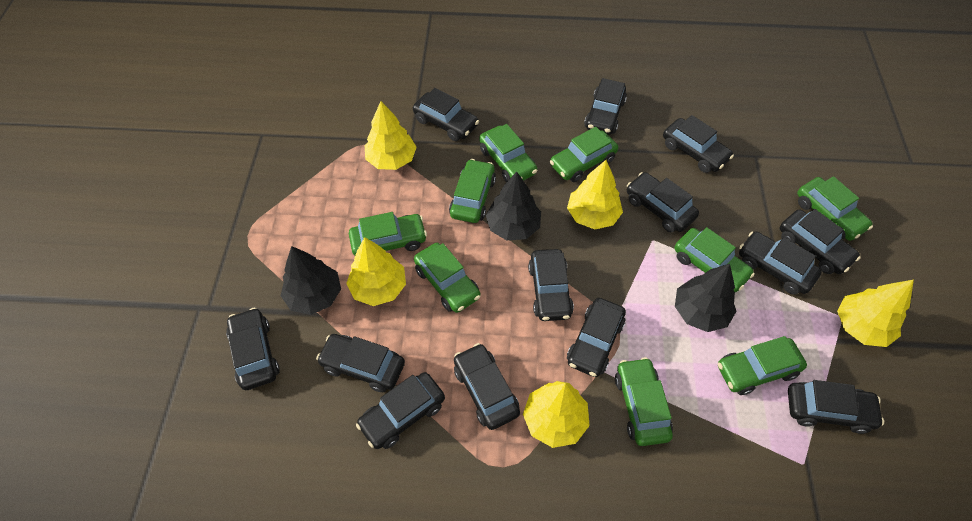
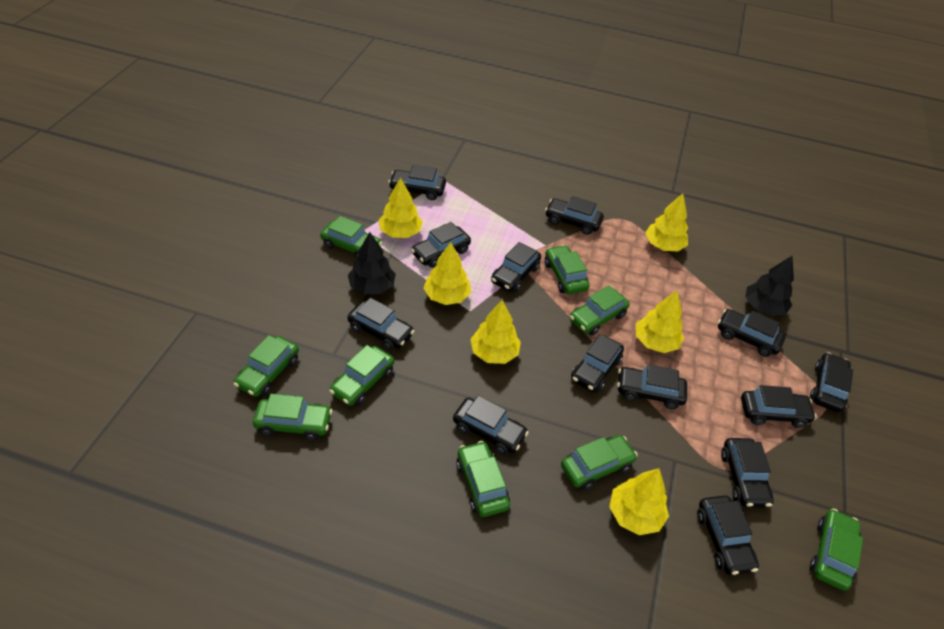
black tree: 3 -> 2
yellow tree: 5 -> 6

